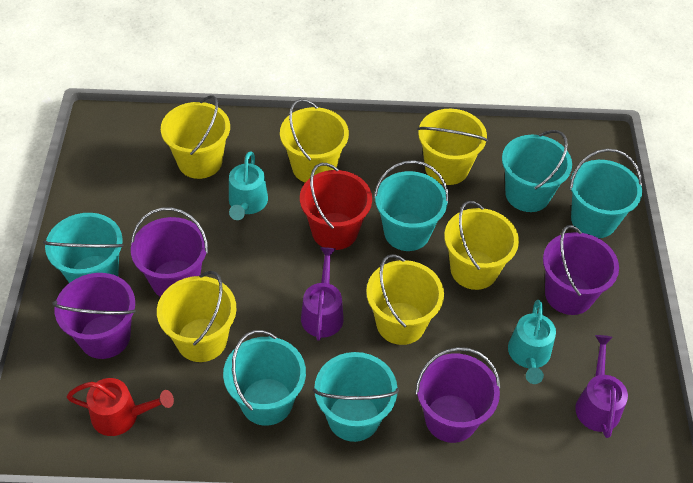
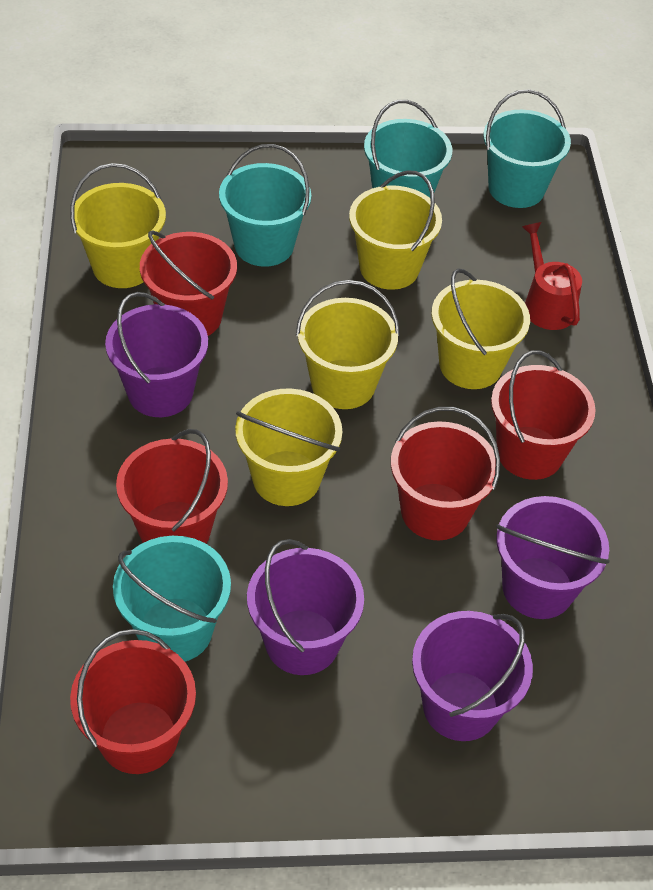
purple watering can: 2 -> 0
red bucket: 1 -> 5
turquoise bucket: 6 -> 4
turquoise watering can: 2 -> 0
yellow bucket: 6 -> 5

